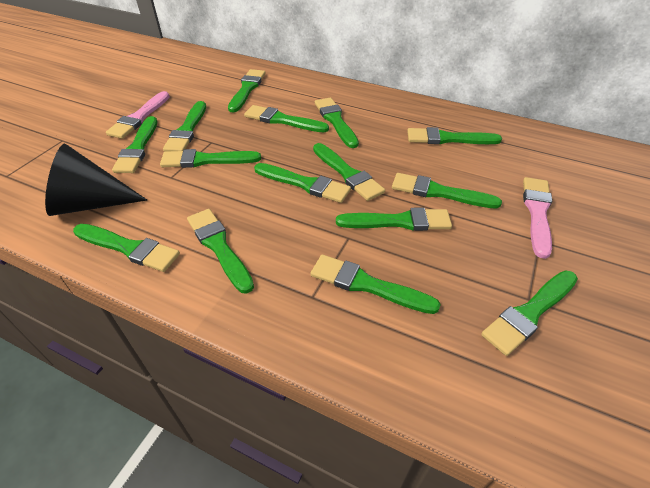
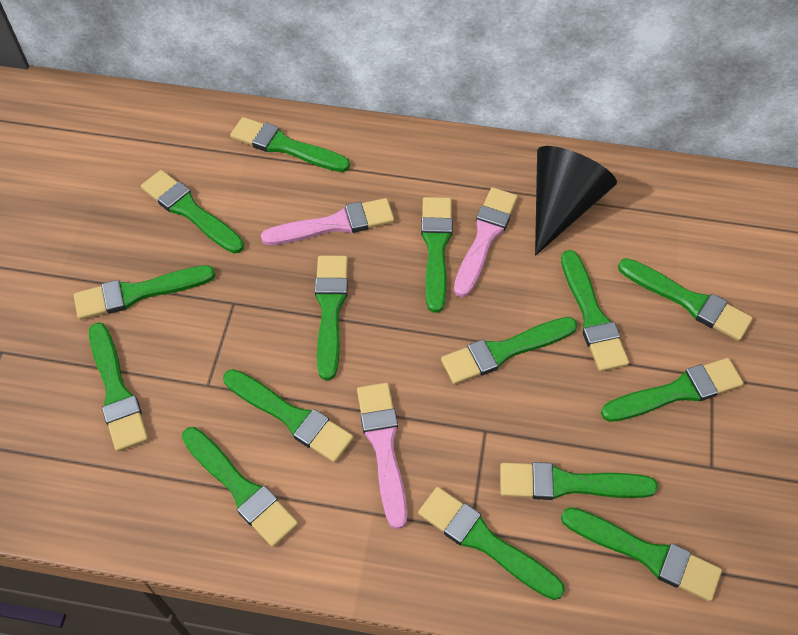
pink brush: 2 -> 3

